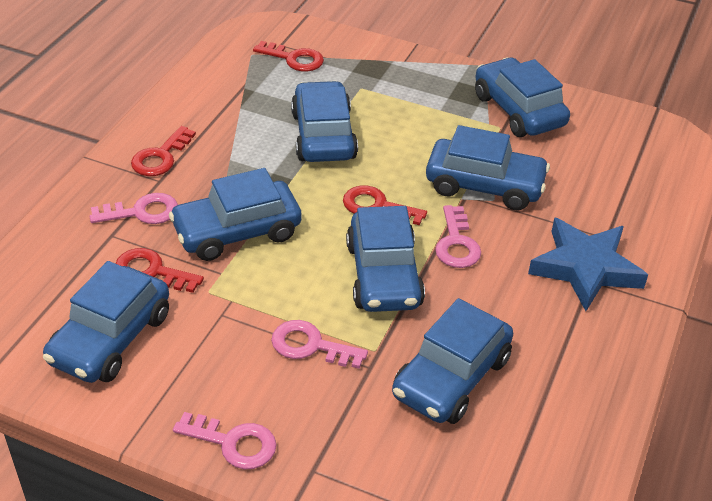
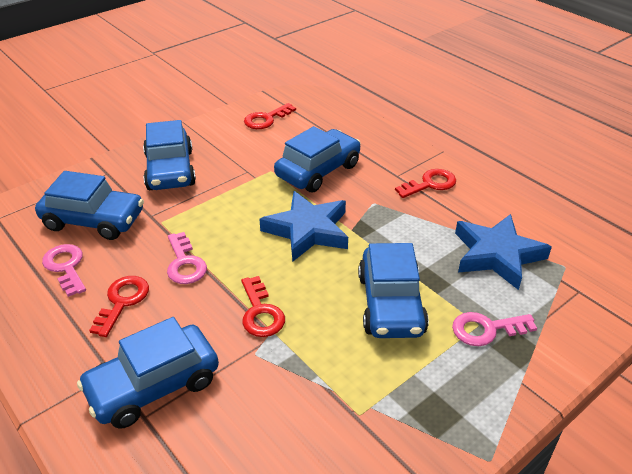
blue car: 7 -> 5
blue star: 1 -> 2
pink key: 4 -> 3

